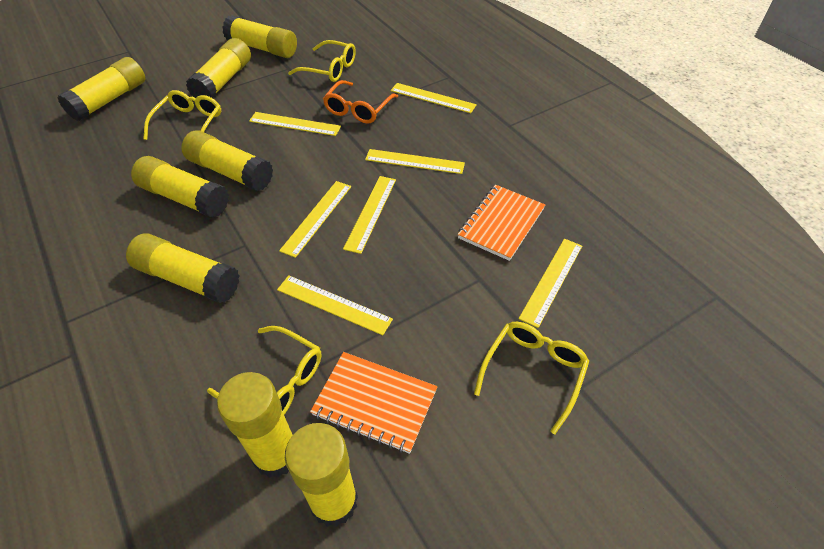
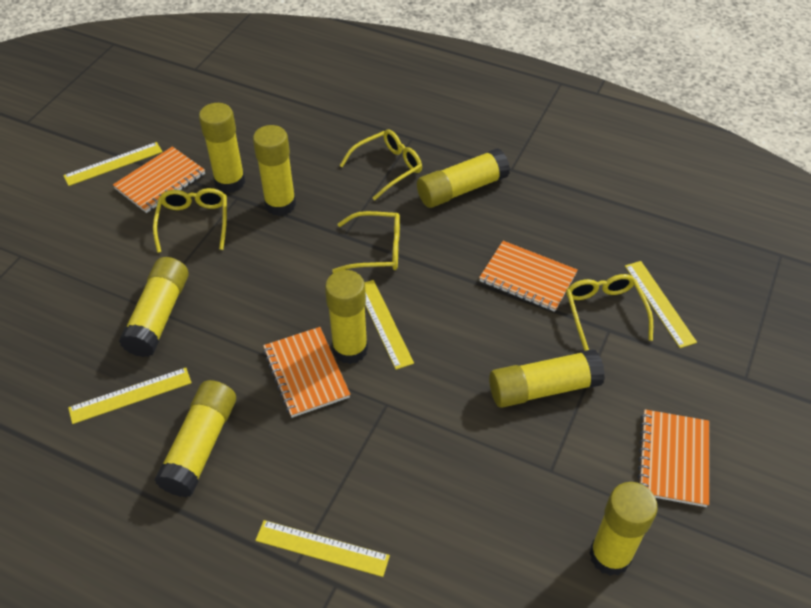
orange glasses: 1 -> 0
orange notebook: 2 -> 4
yellow ruler: 7 -> 5

